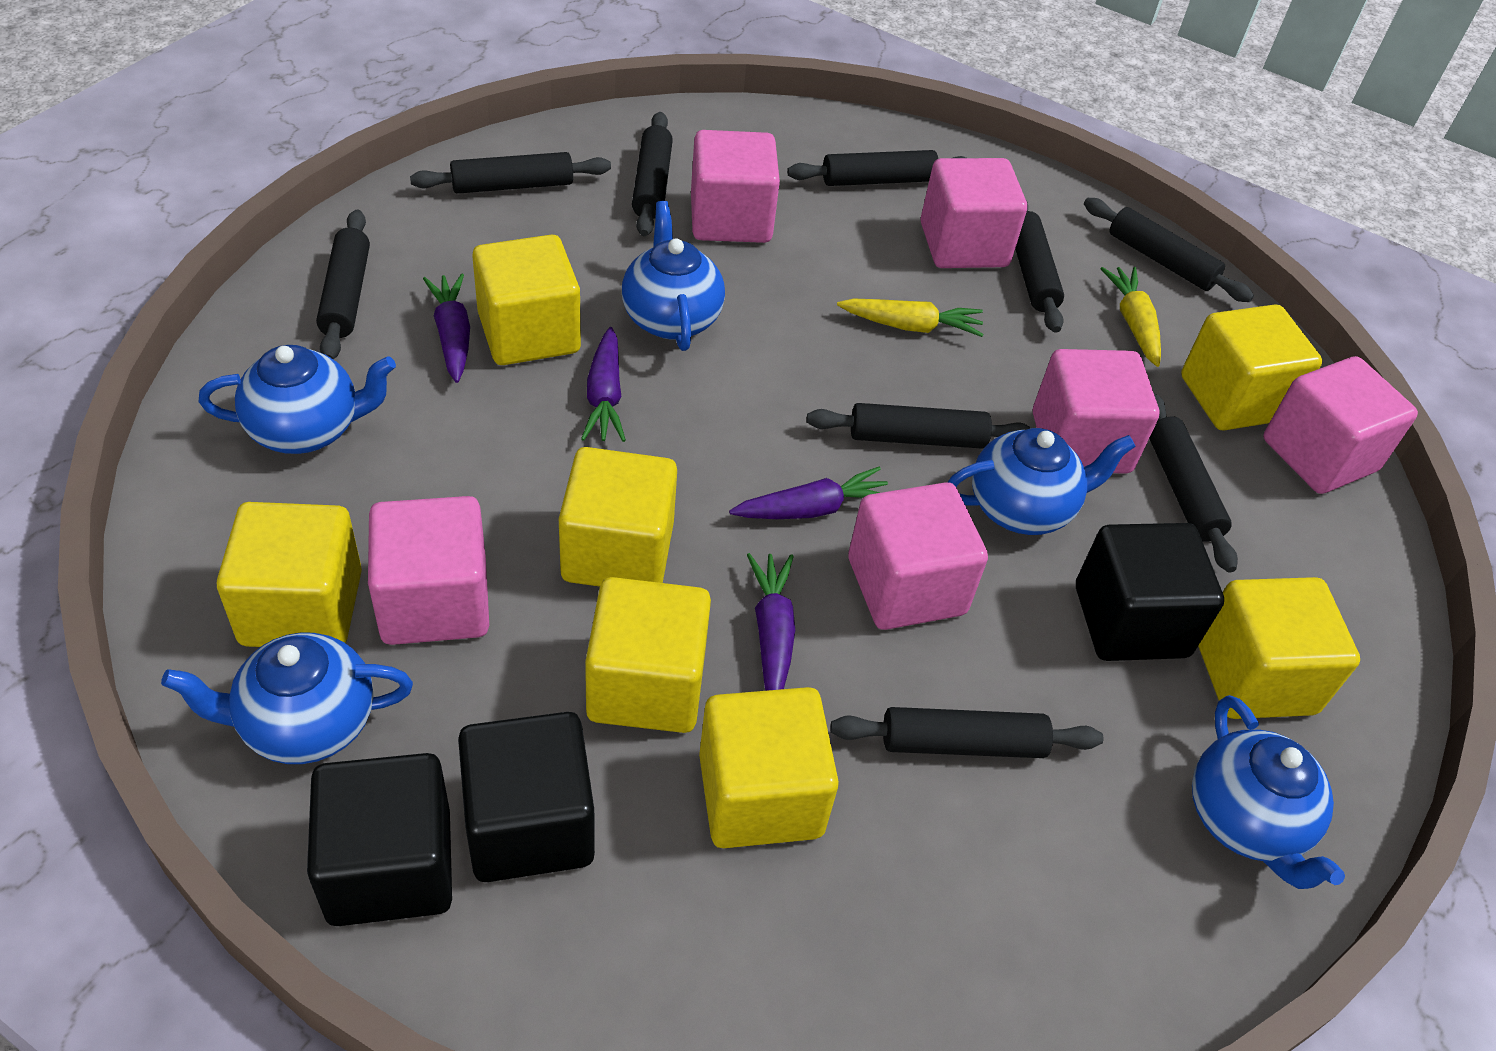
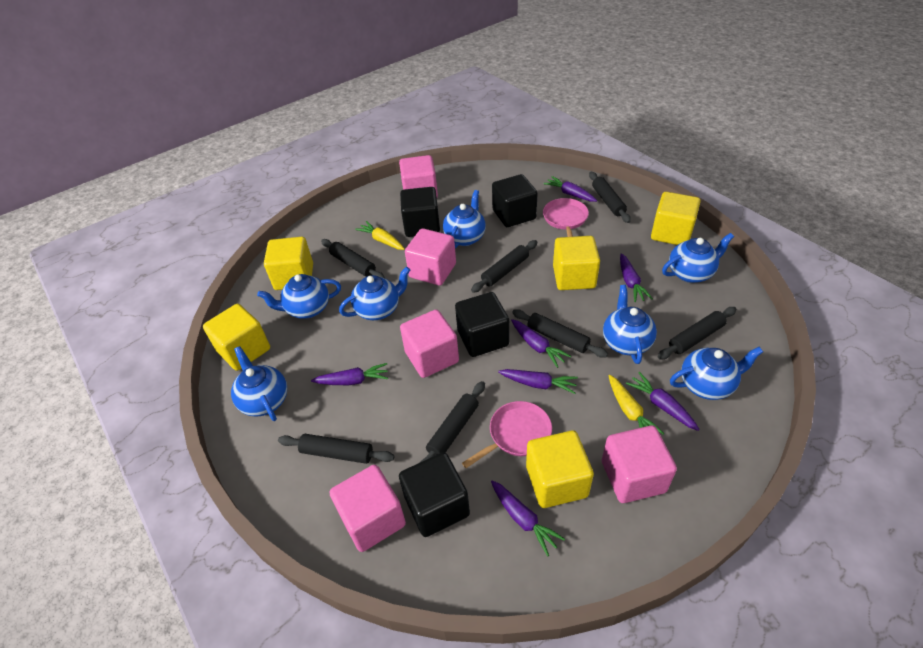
black cube: 3 -> 4
black rolling pin: 9 -> 7
blue teapot: 5 -> 7
pink cube: 6 -> 5
pink pan: 0 -> 2
purple carrot: 4 -> 7
yellow cube: 7 -> 5

